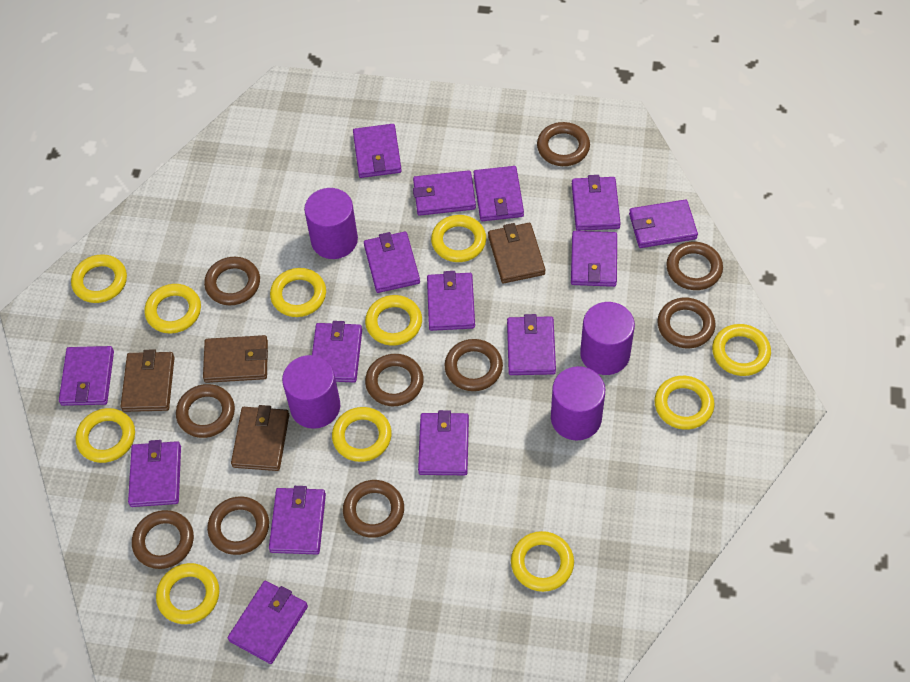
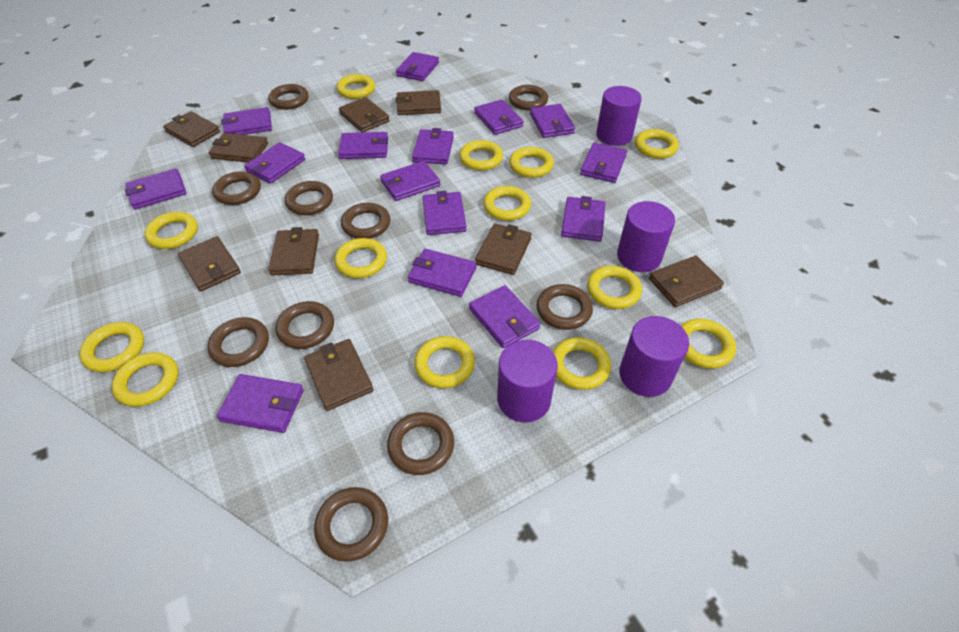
brown wallet: 4 -> 9
yellow ring: 11 -> 13

